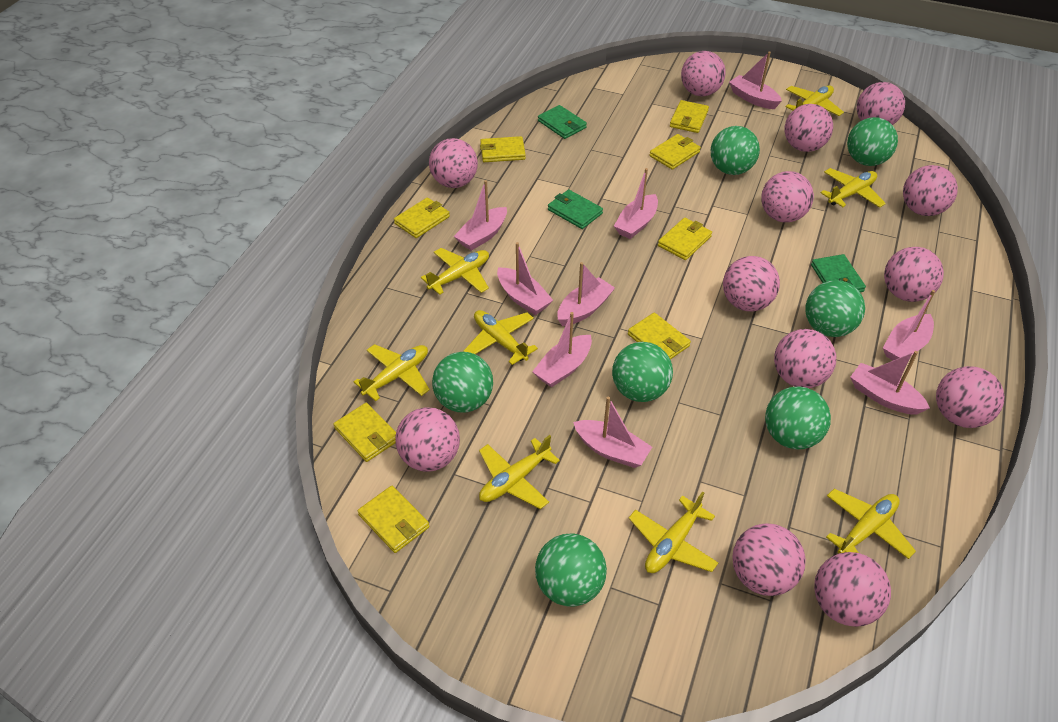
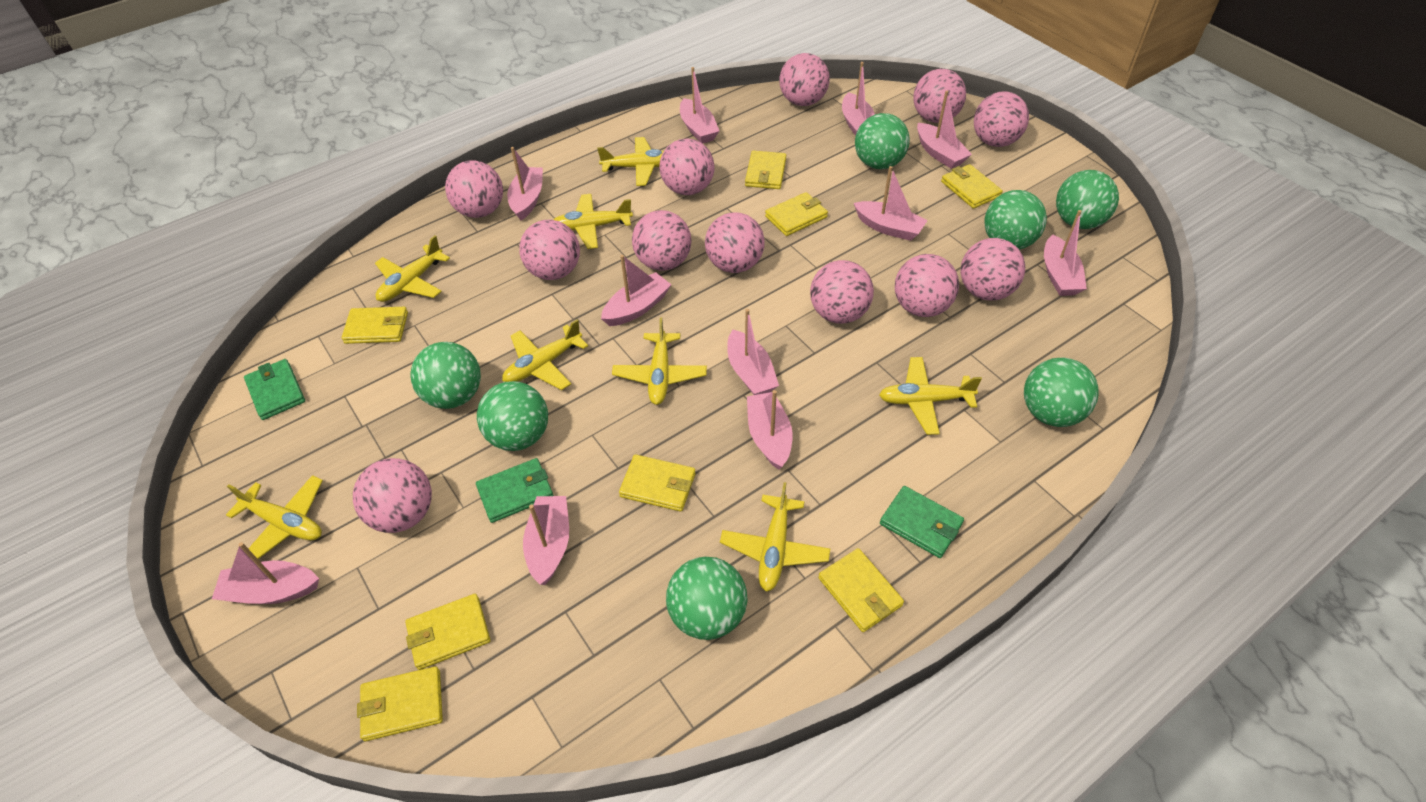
pink ball: 13 -> 12
pink boat: 9 -> 11

